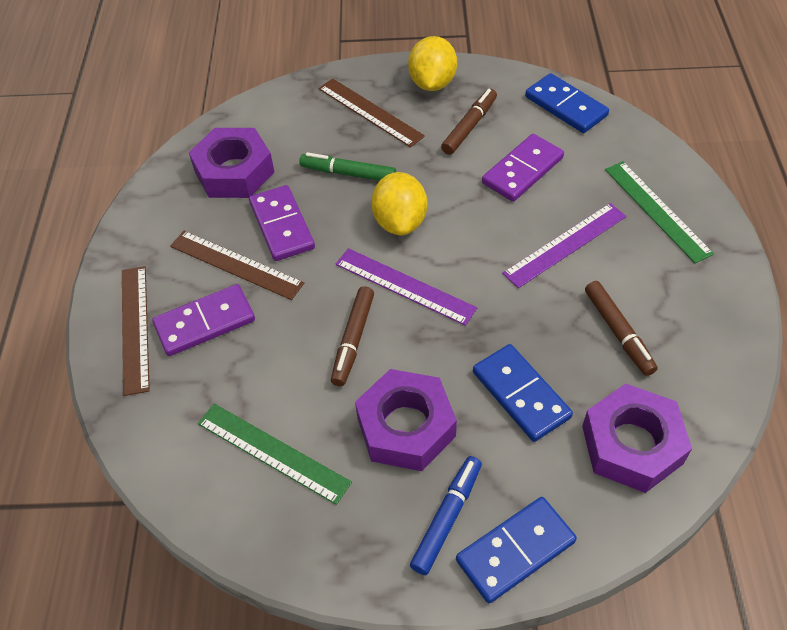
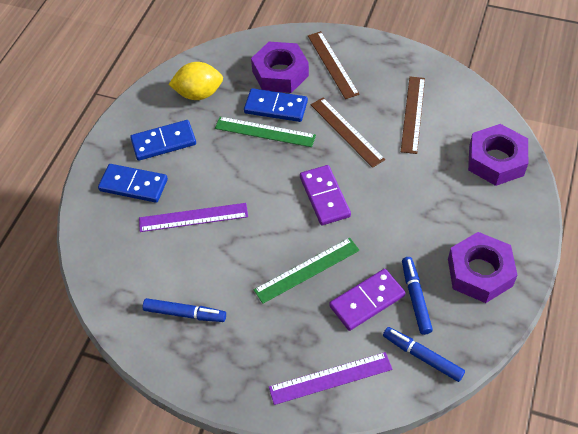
blue marker: 1 -> 3
brown marker: 3 -> 0
green marker: 1 -> 0
purple domino: 3 -> 2
yellow lemon: 2 -> 1

